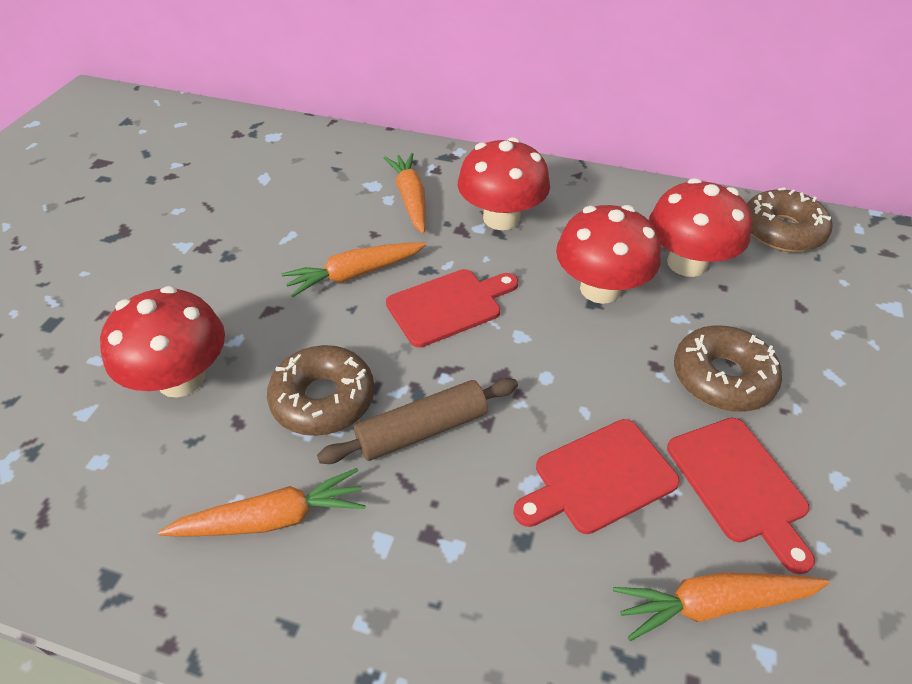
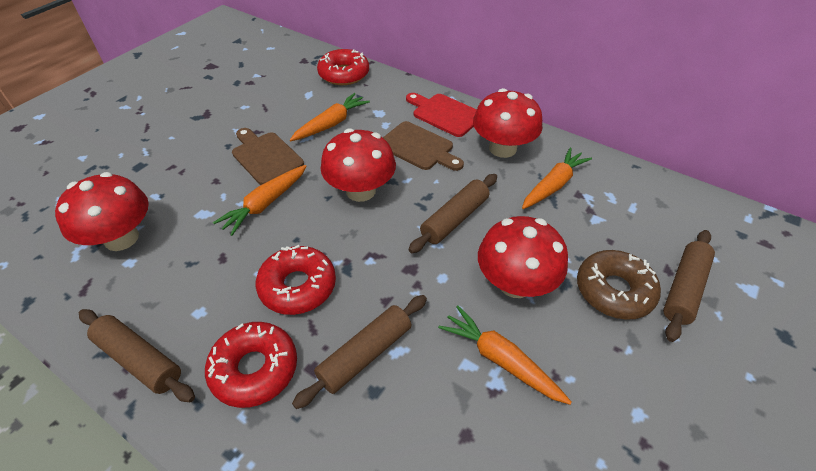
brown cutting board: 0 -> 2
brown donut: 3 -> 1
brown rolling pin: 1 -> 4
red cutting board: 3 -> 1
red donut: 0 -> 3

